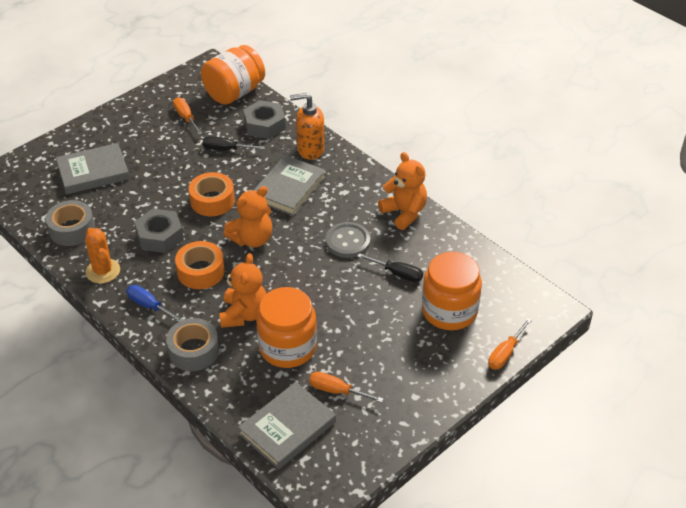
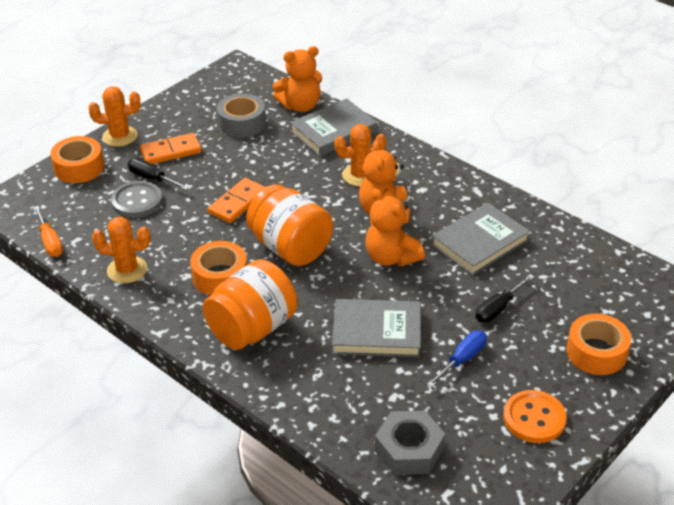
grey nut: 2 -> 1
grey tape: 2 -> 1
orange button: 0 -> 1
orange cactus: 1 -> 3
orange domino: 0 -> 2
orange jar: 3 -> 2
orange screwdriver: 3 -> 1
orange soap dispenser: 1 -> 0
orange tape: 2 -> 3

